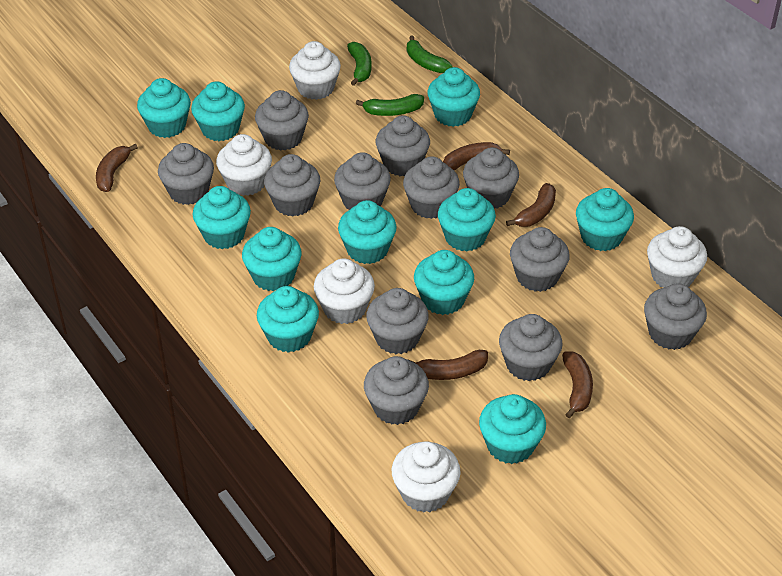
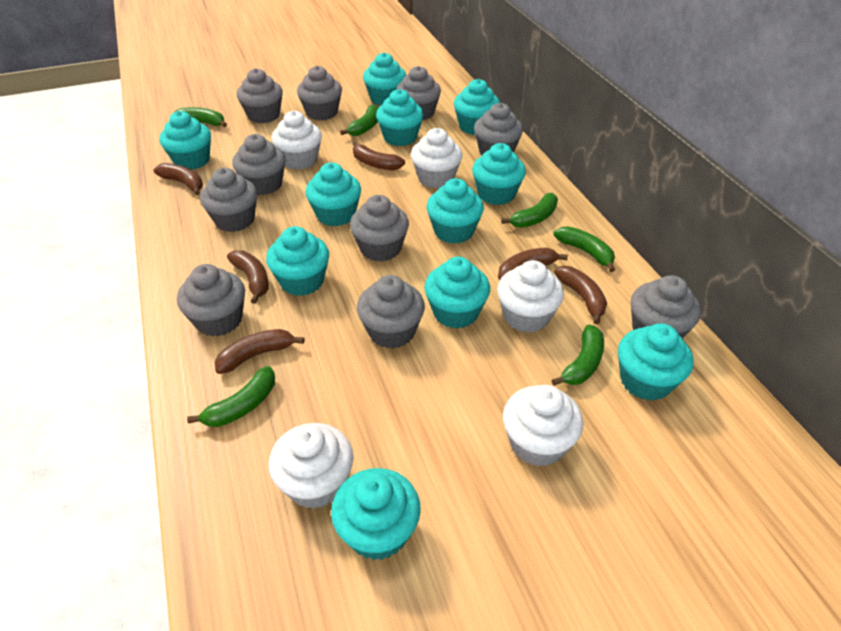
brown banana: 5 -> 6
green banana: 3 -> 6
grey cupcake: 12 -> 10

